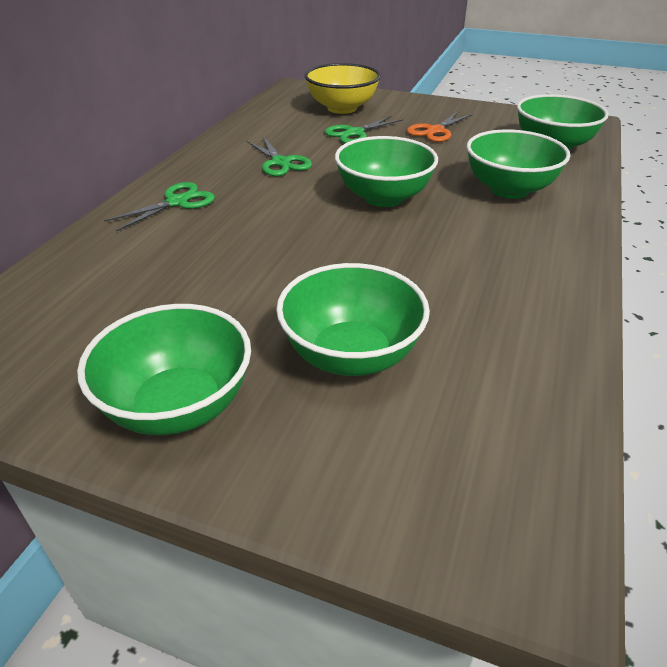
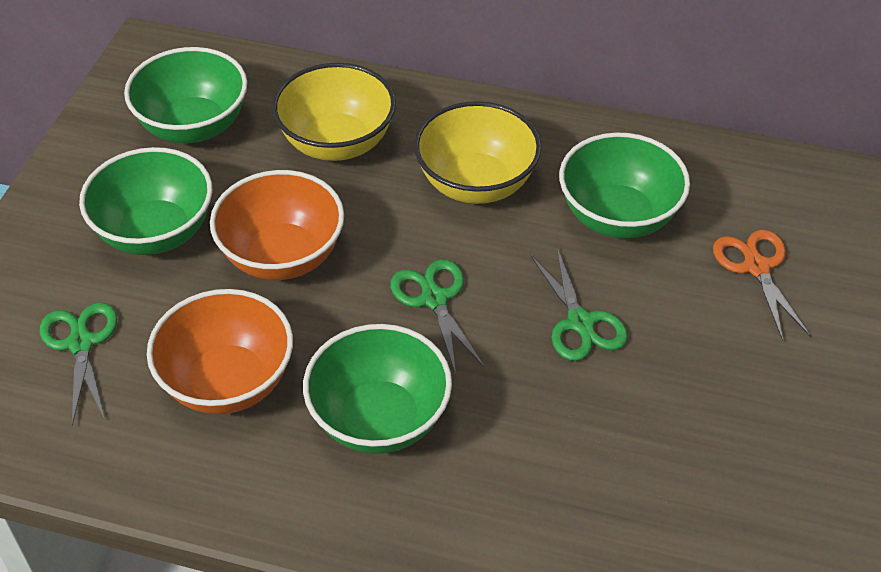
green bowl: 5 -> 4
orange bowl: 0 -> 2
yellow bowl: 1 -> 2

